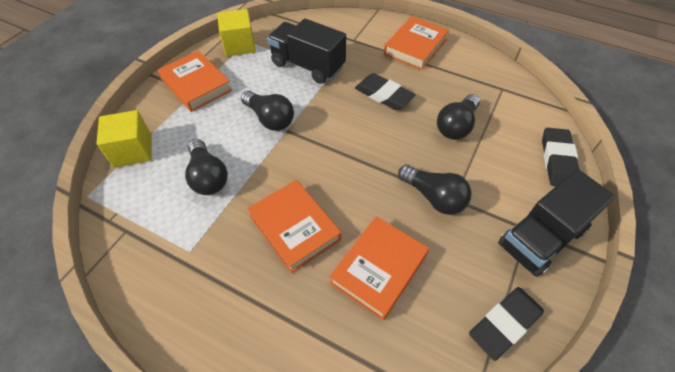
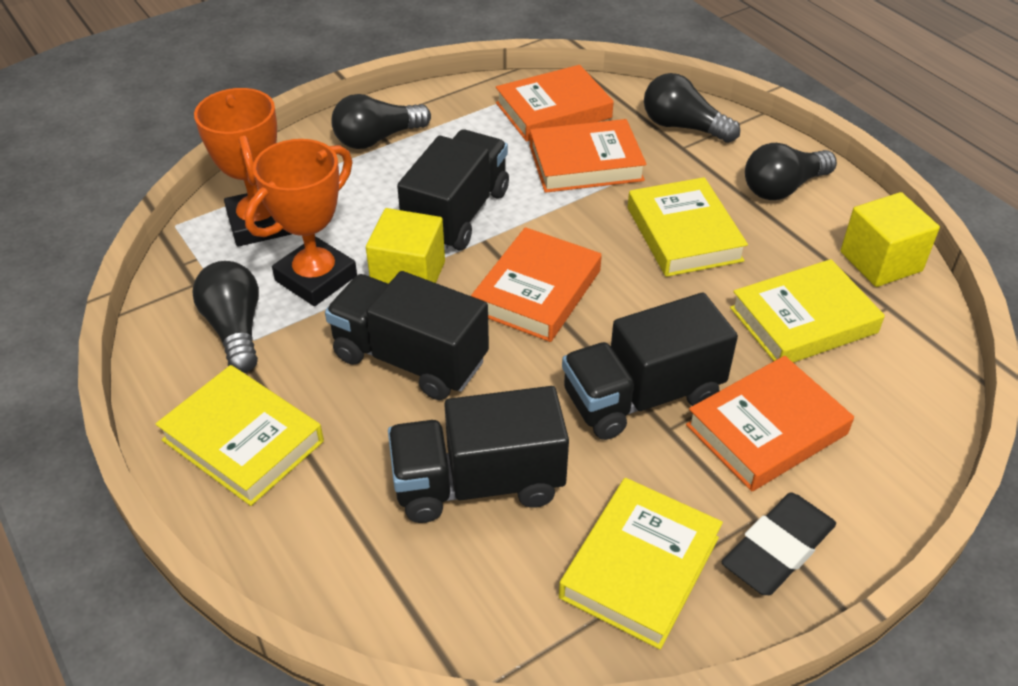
black eraser: 3 -> 1
black truck: 2 -> 4
orange trophy: 0 -> 2
yellow book: 0 -> 4

